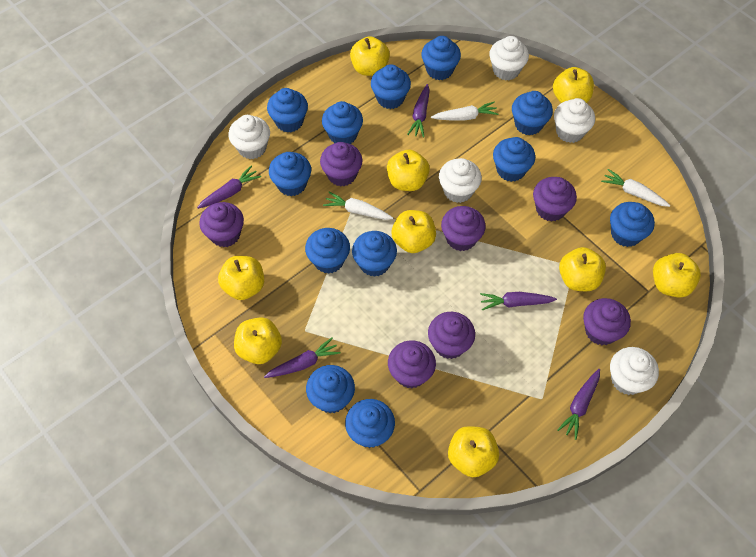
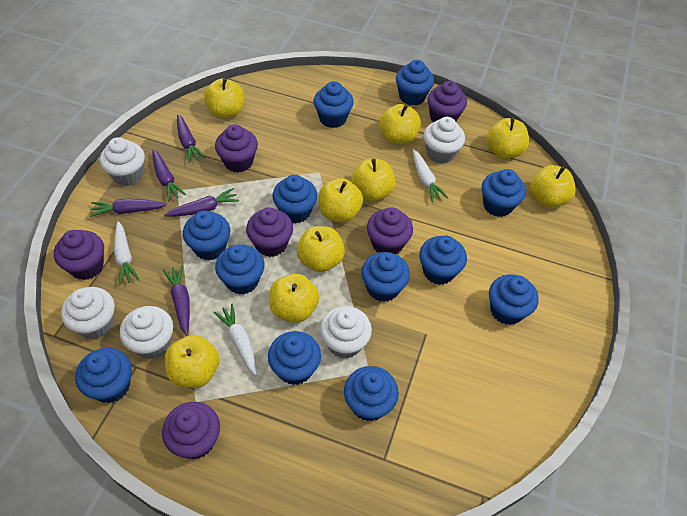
purple cupcake: 7 -> 6

